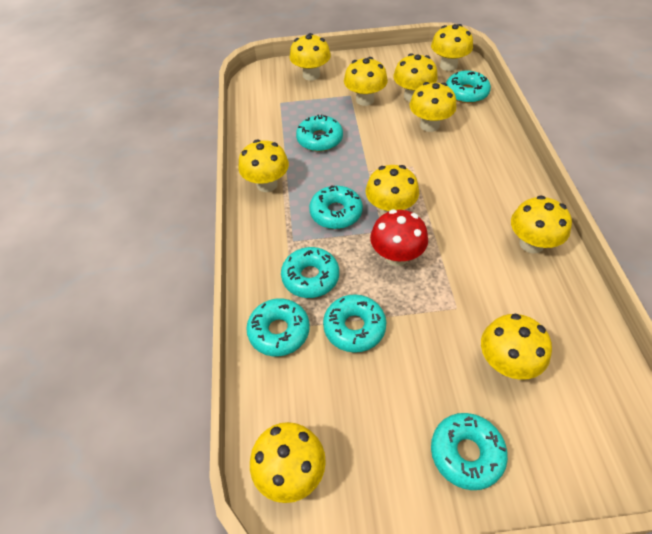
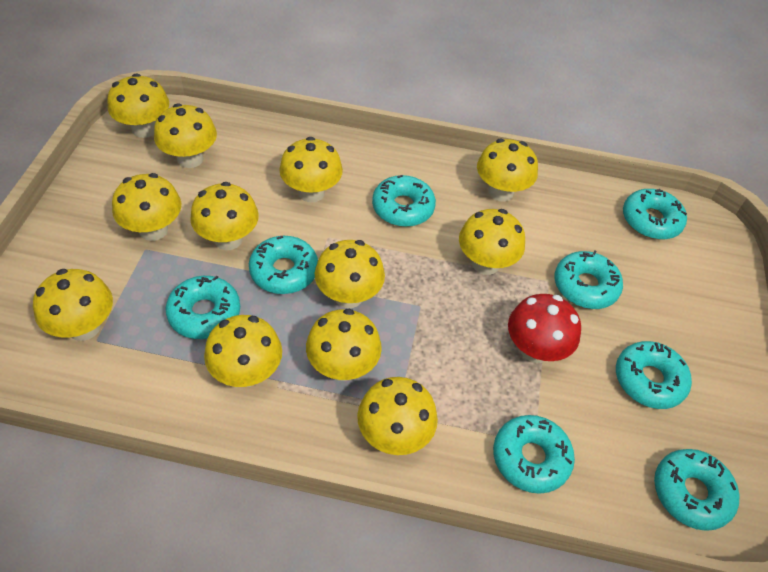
turquoise donut: 7 -> 8
yellow mushroom: 10 -> 12

